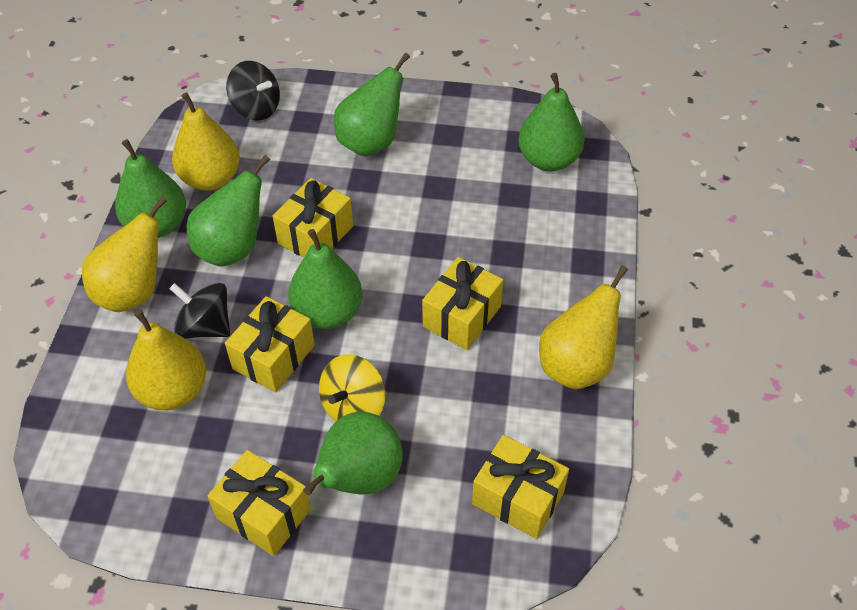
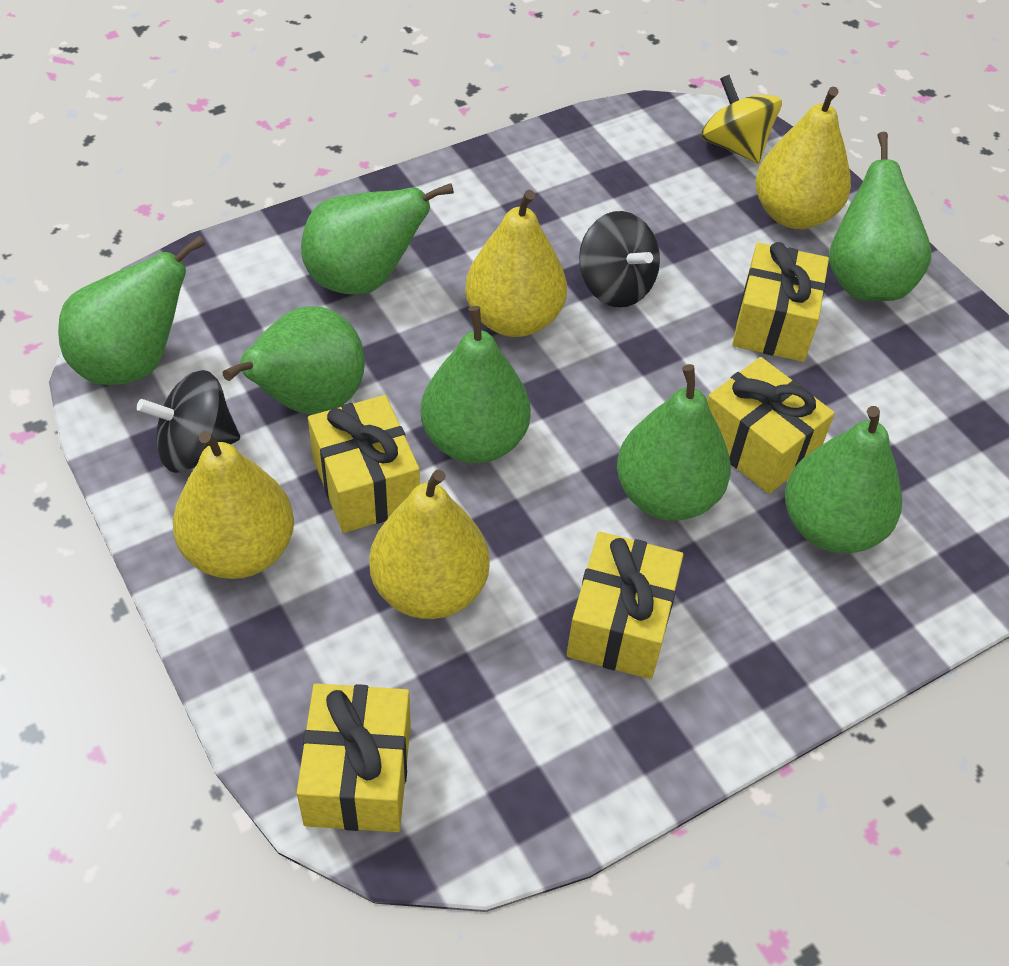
green pear: 6 -> 7

